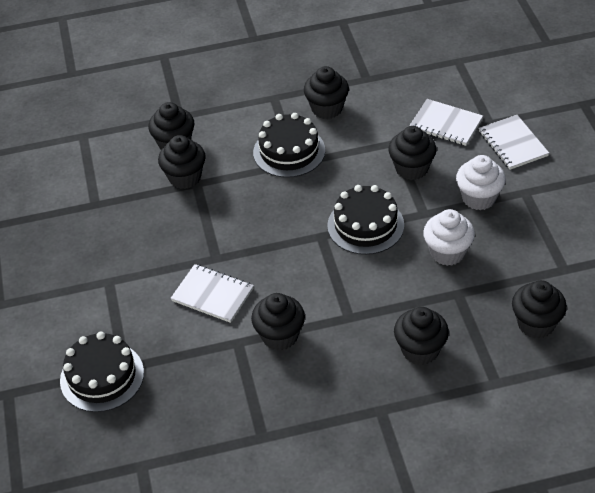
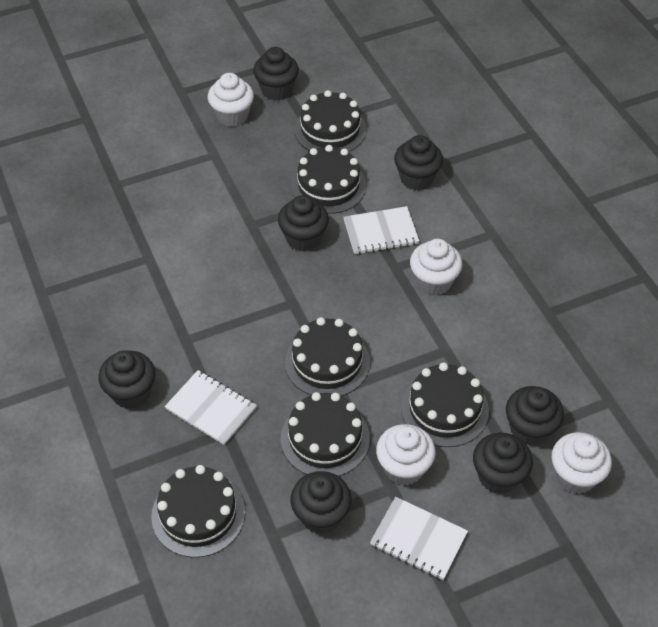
black cake: 3 -> 6
white cupcake: 2 -> 4

